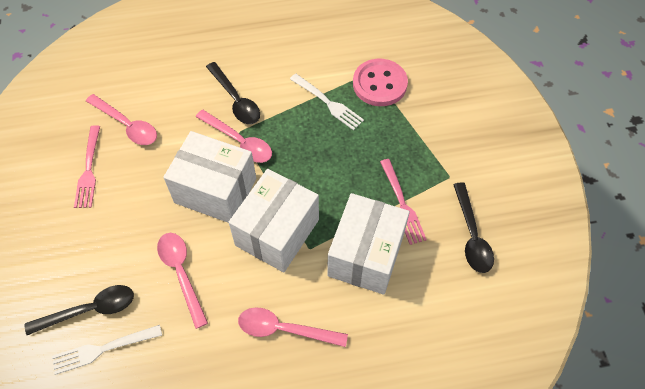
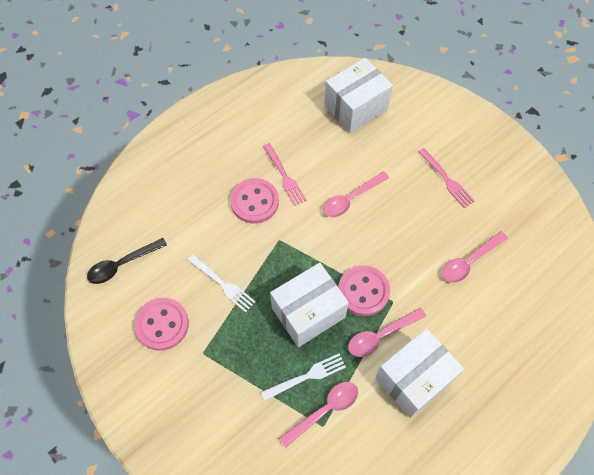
black spoon: 3 -> 1
pink button: 1 -> 3

